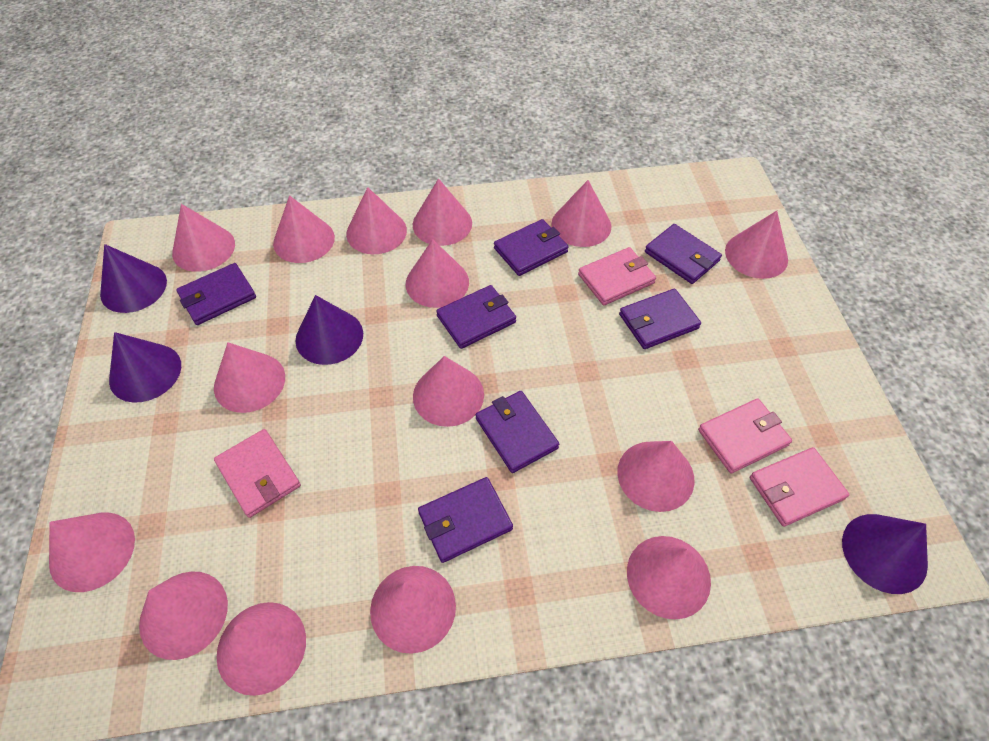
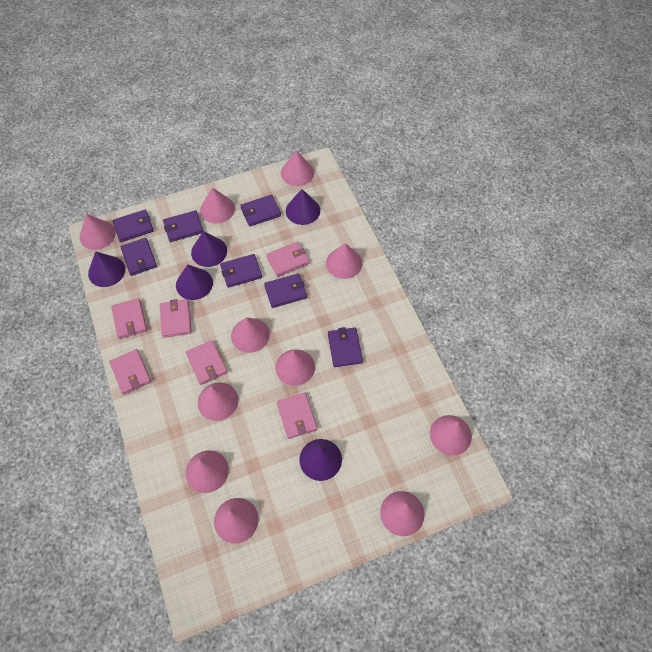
pink cone: 15 -> 11
pink wallet: 4 -> 6
purple cone: 4 -> 5

